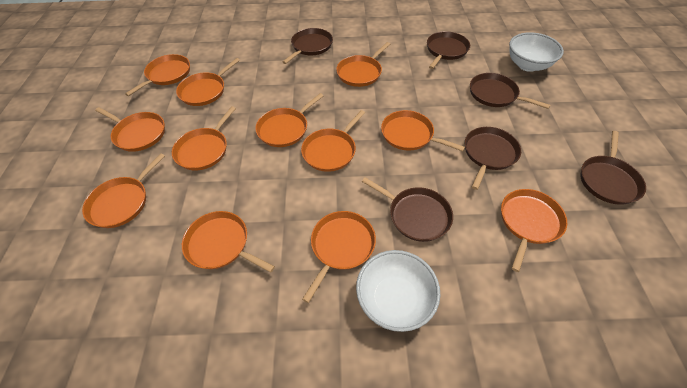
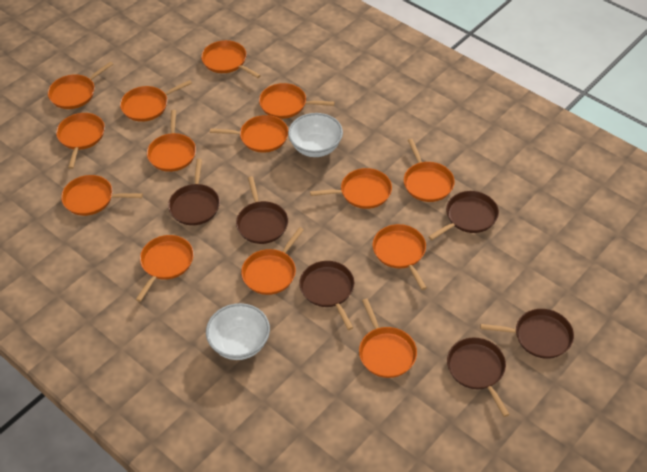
orange pan: 12 -> 14

